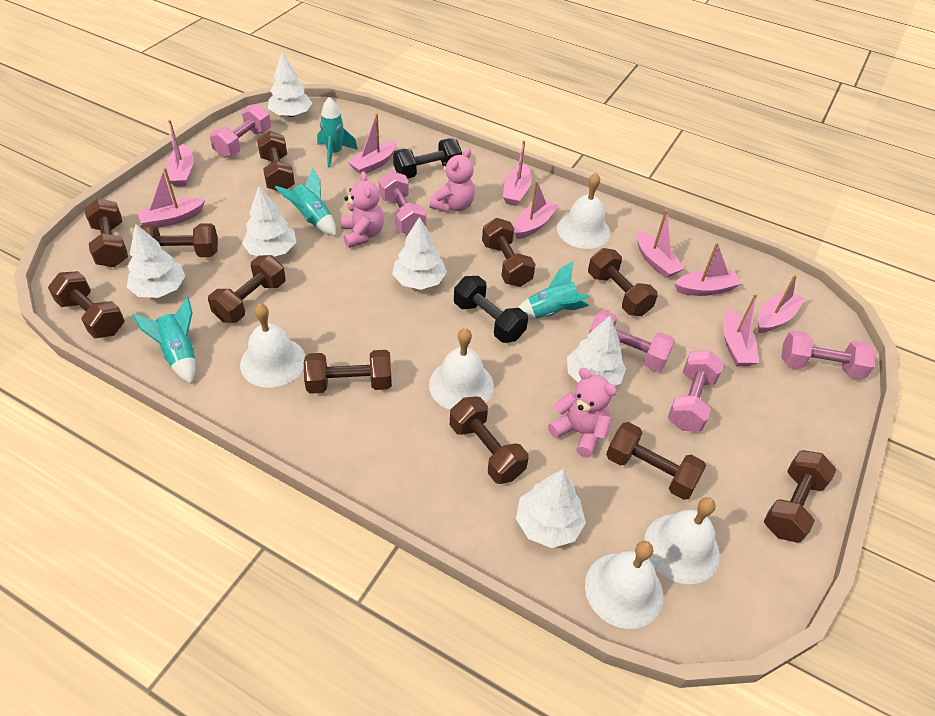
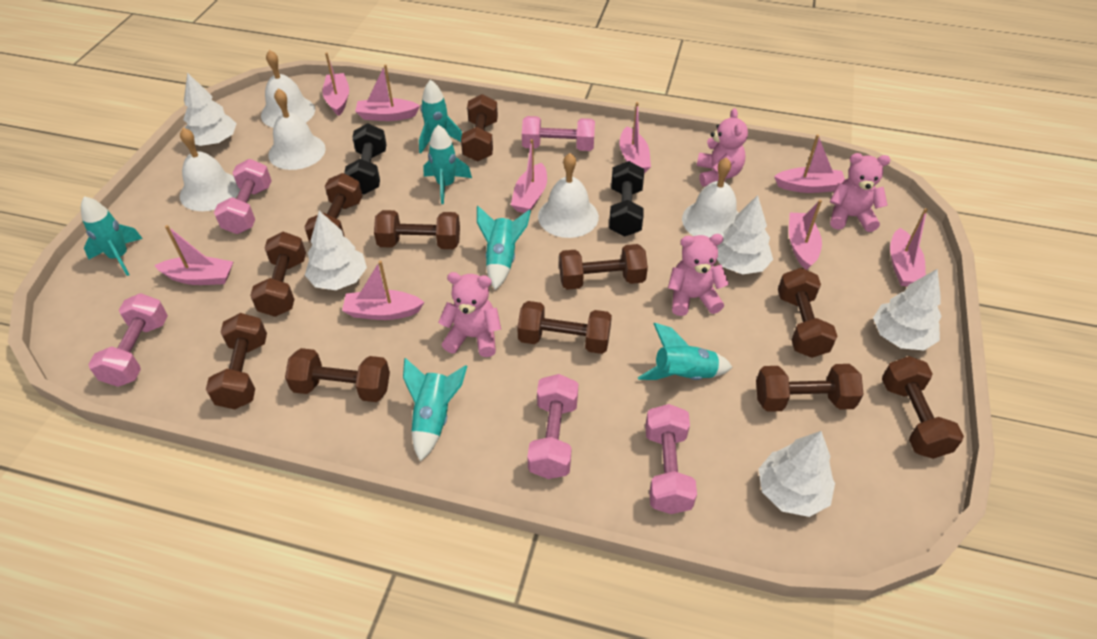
pink teddy bear: 3 -> 4
turquoise rocket: 4 -> 6
white tree: 6 -> 5

